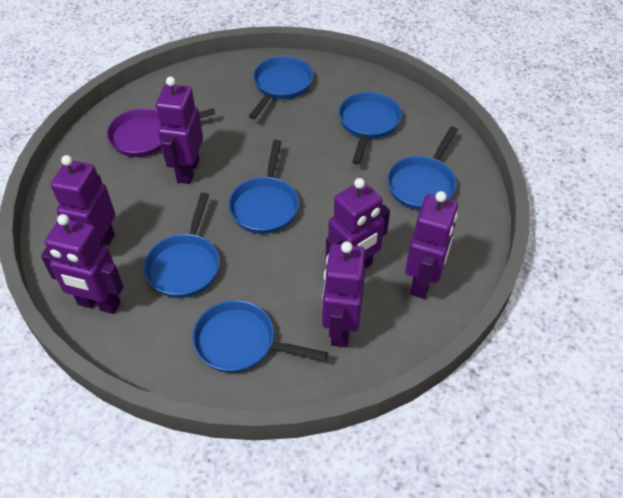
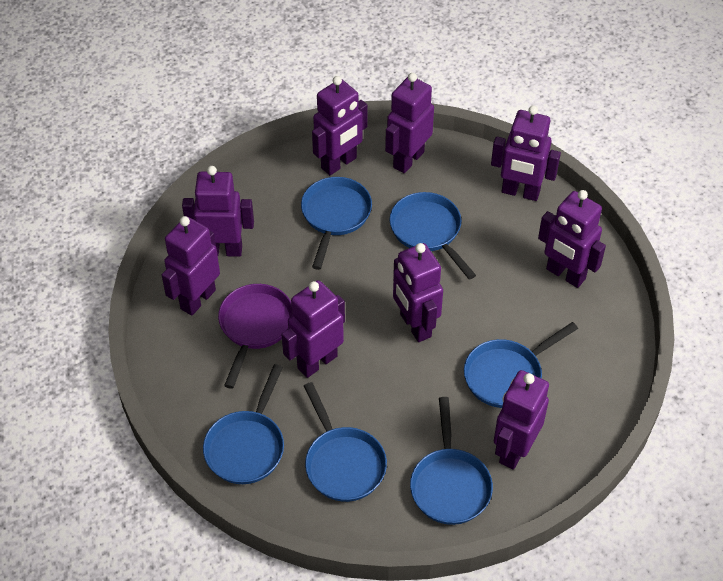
purple robot: 6 -> 9

